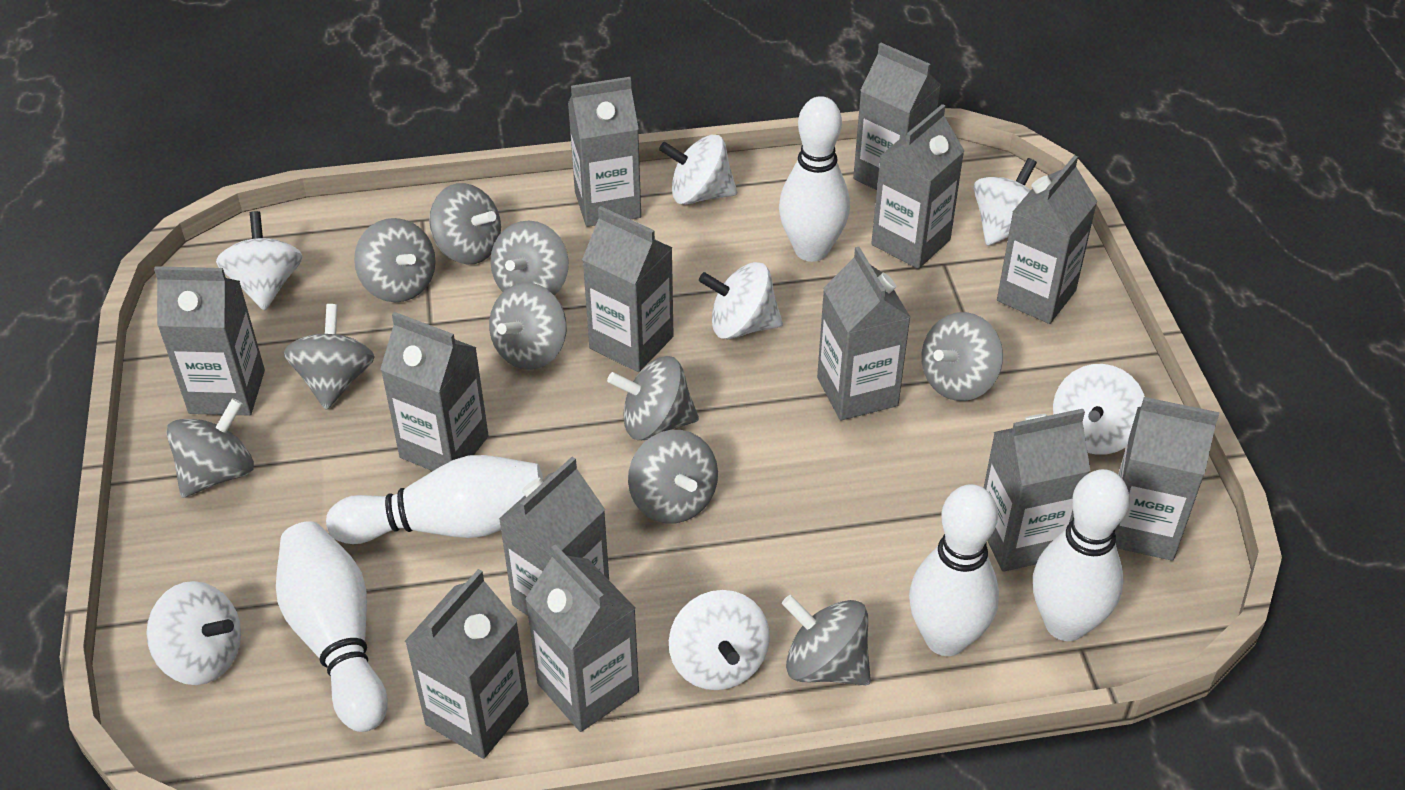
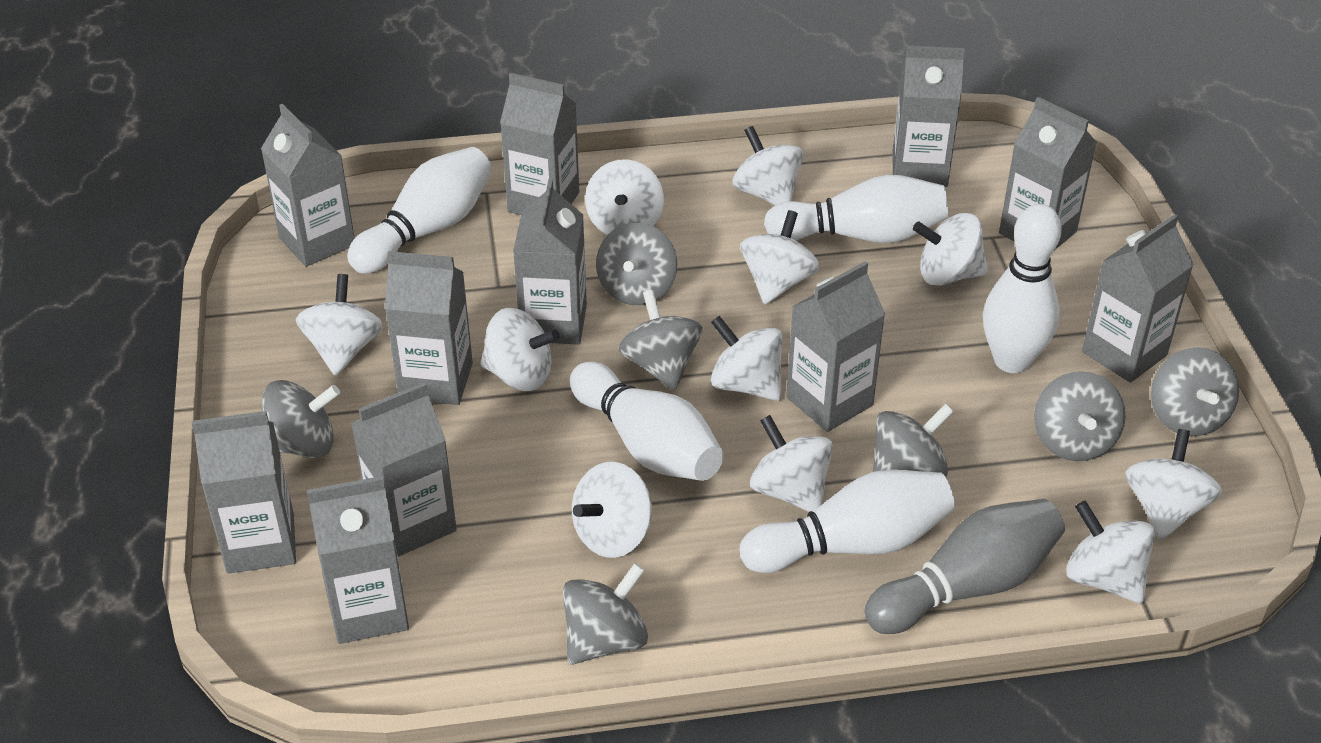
grey bowling pin: 0 -> 1
grey carton: 13 -> 11
grey spinning top: 10 -> 7
white spinning top: 7 -> 11

